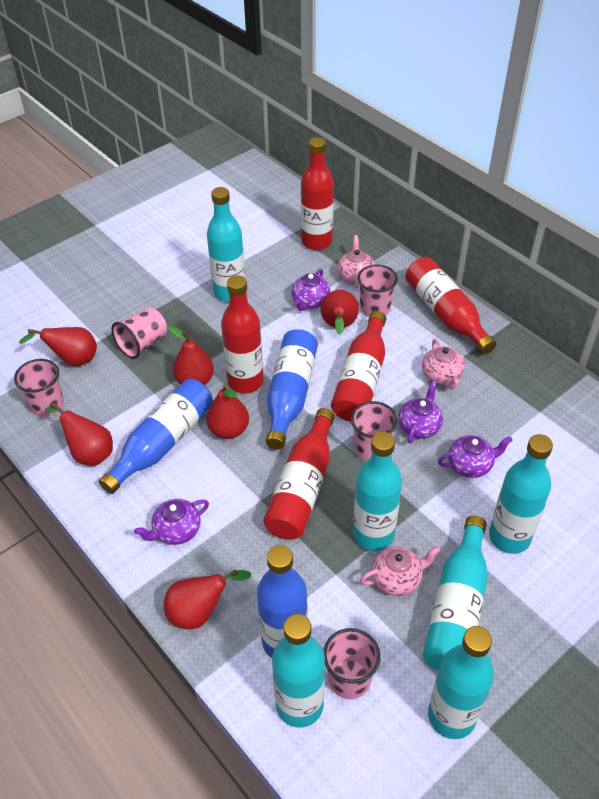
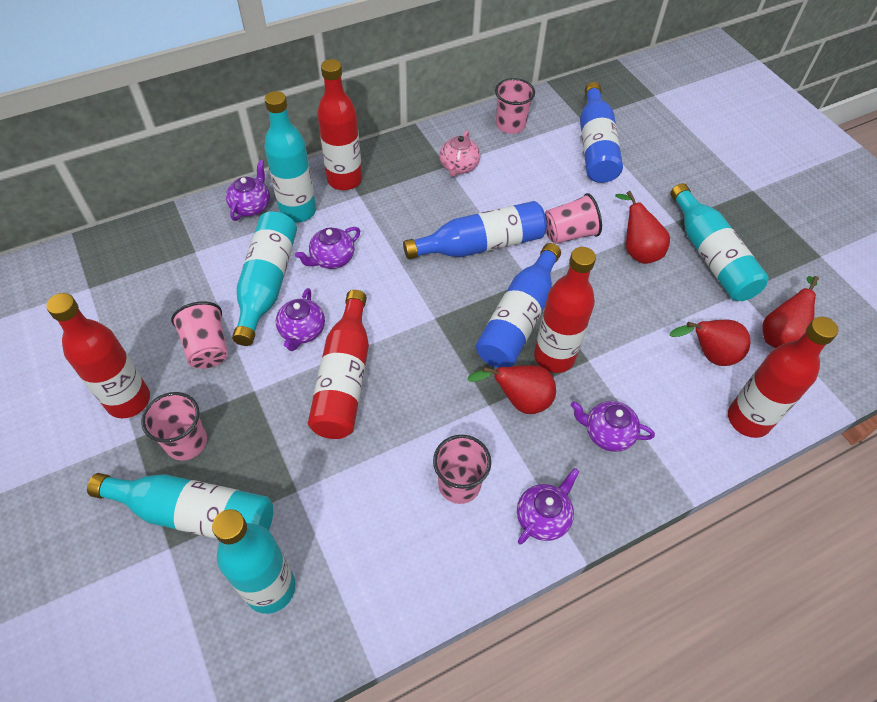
pink teapot: 3 -> 1
purple teapot: 4 -> 5
red pear: 6 -> 4
turquoise bottle: 6 -> 5

